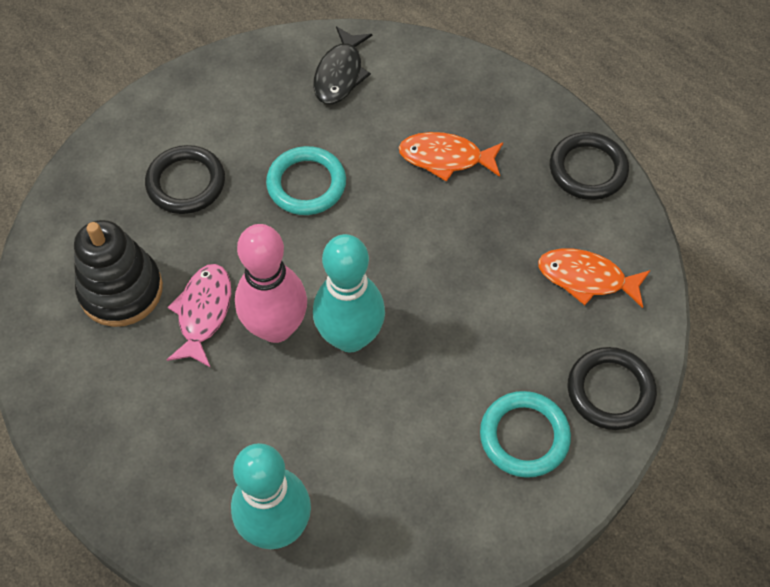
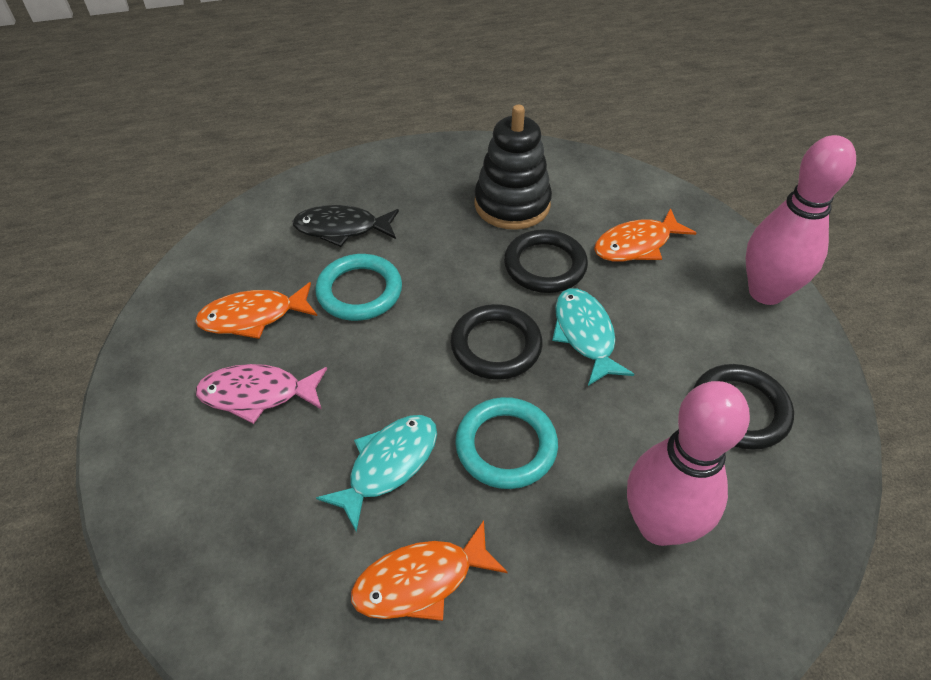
orange fish: 2 -> 3
pink bowling pin: 1 -> 2
turquoise bowling pin: 2 -> 0
turquoise fish: 0 -> 2

